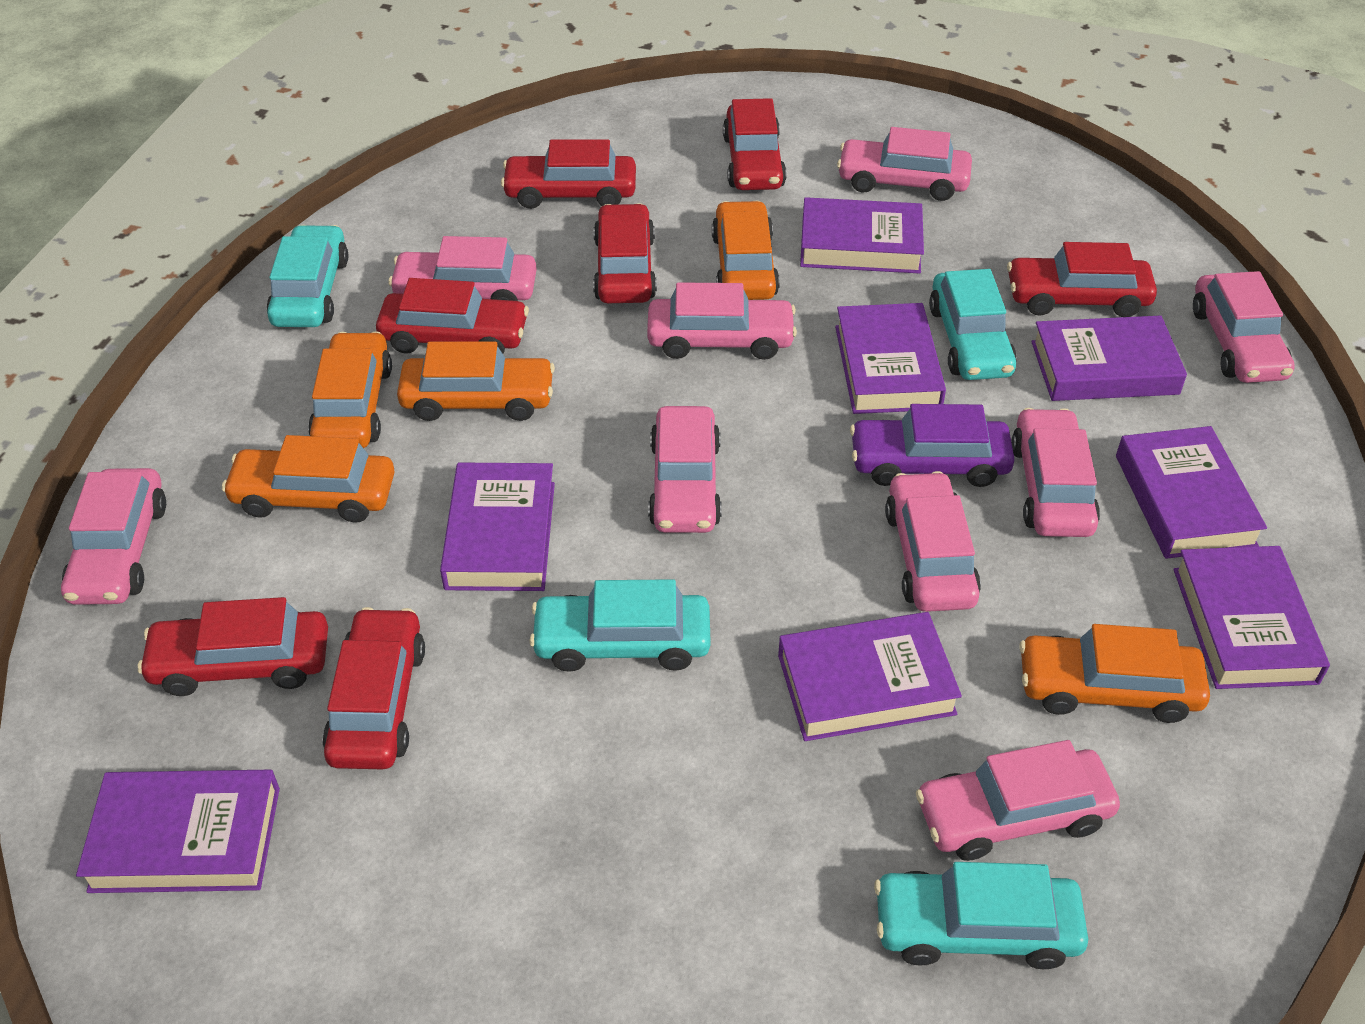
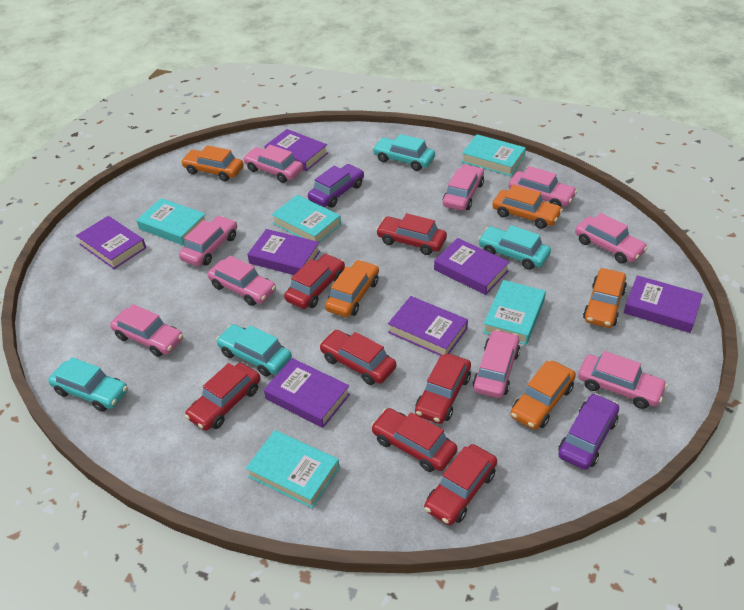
purple book: 8 -> 7
purple car: 1 -> 2
turquoise book: 0 -> 5

